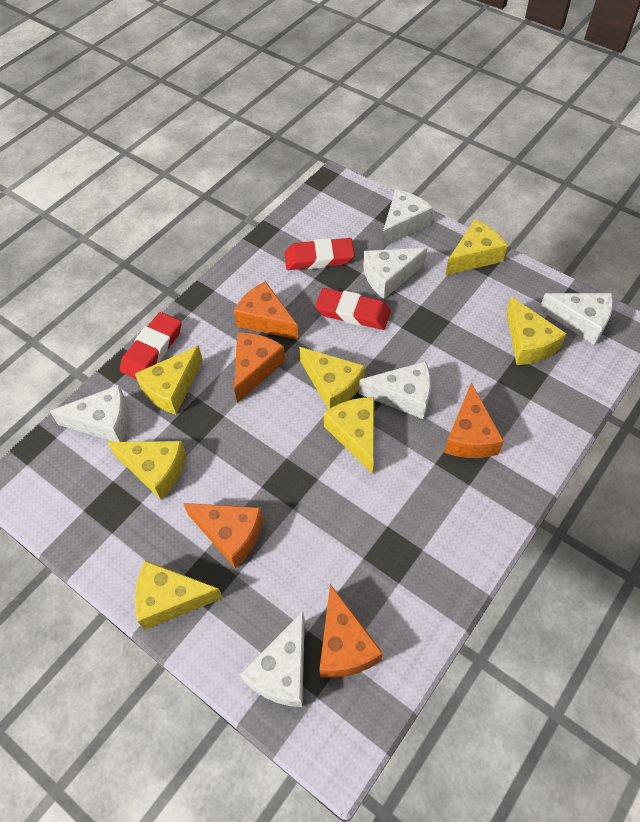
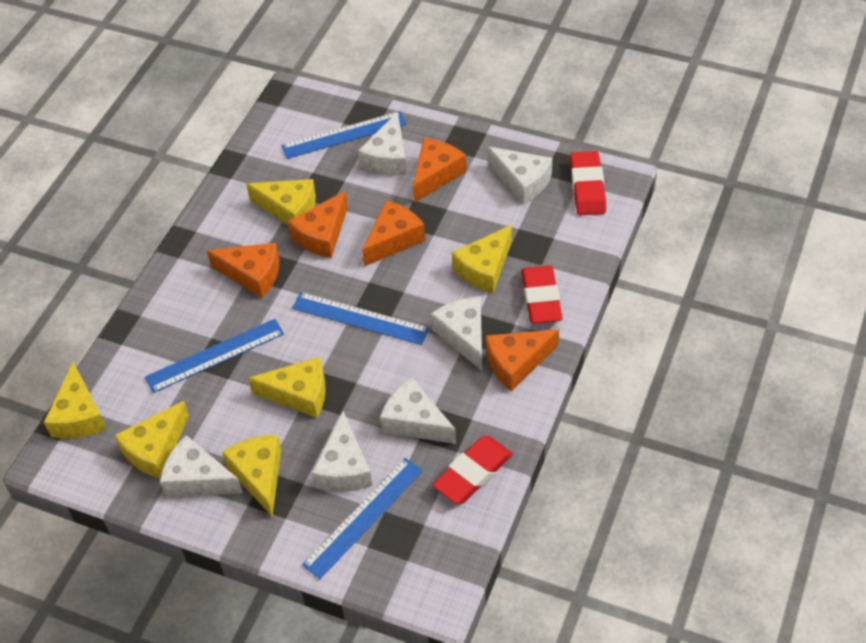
blue ruler: 0 -> 4
yellow cheese: 7 -> 6

